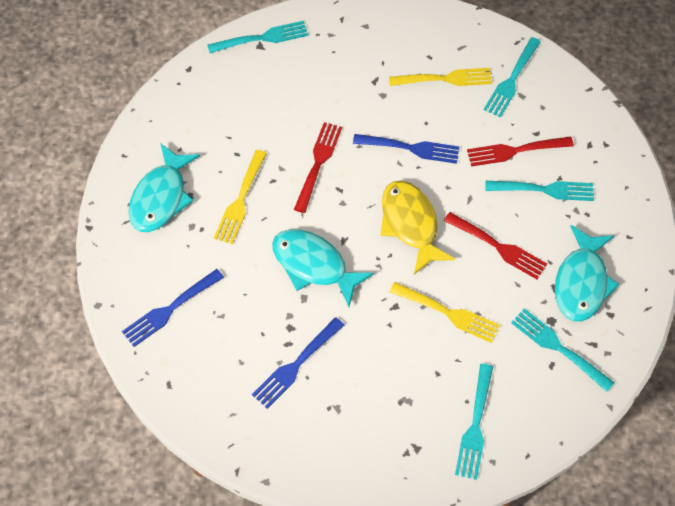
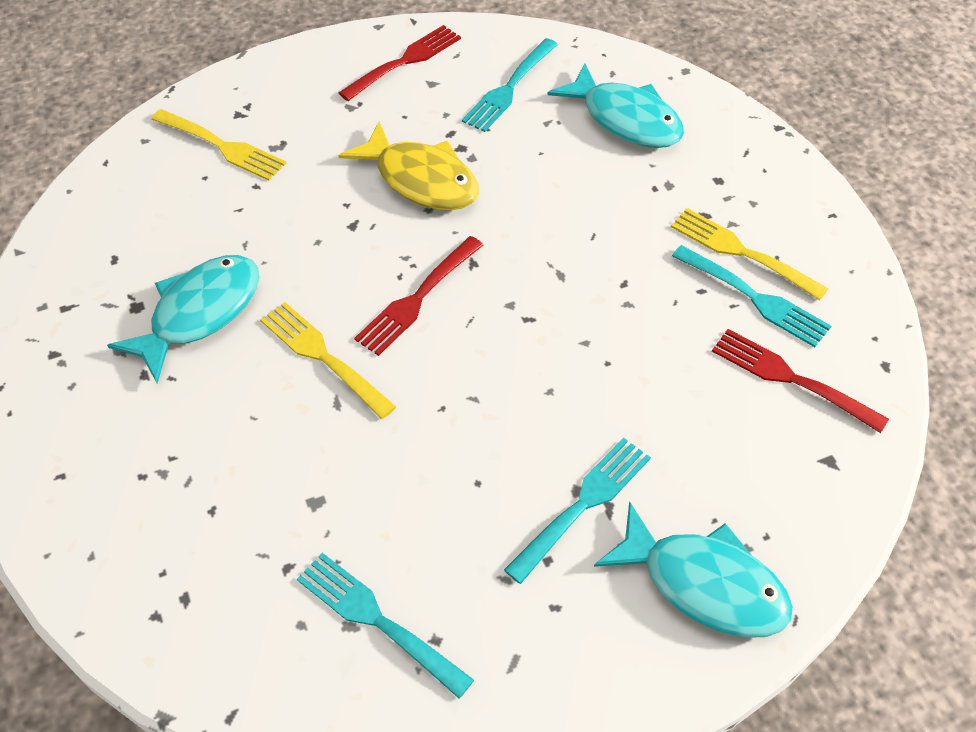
blue fork: 3 -> 0
turquoise fork: 5 -> 4

